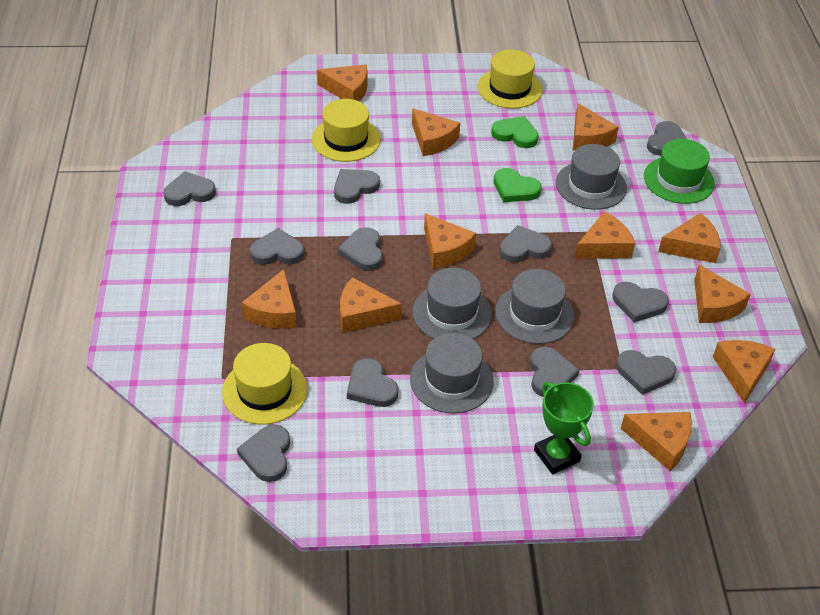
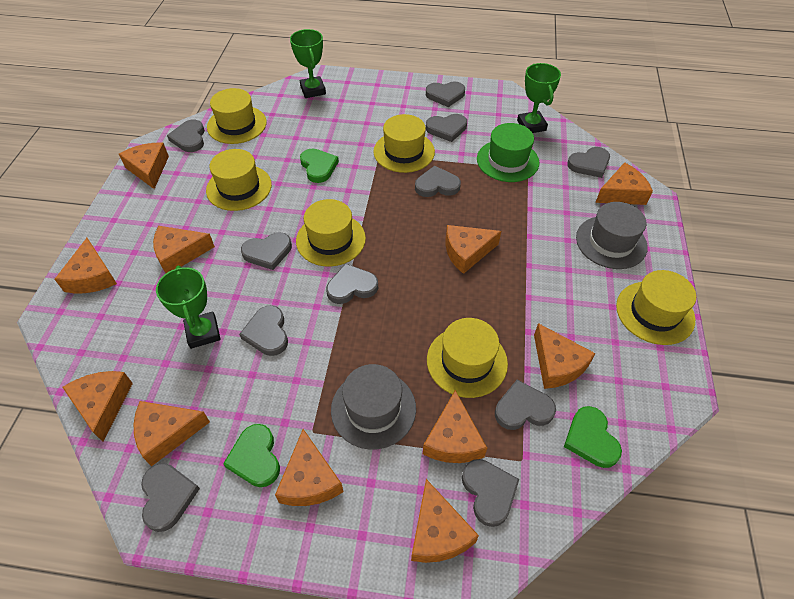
green heart: 2 -> 3
green trophy: 1 -> 3
grey hat: 4 -> 2
yellow hat: 3 -> 6

